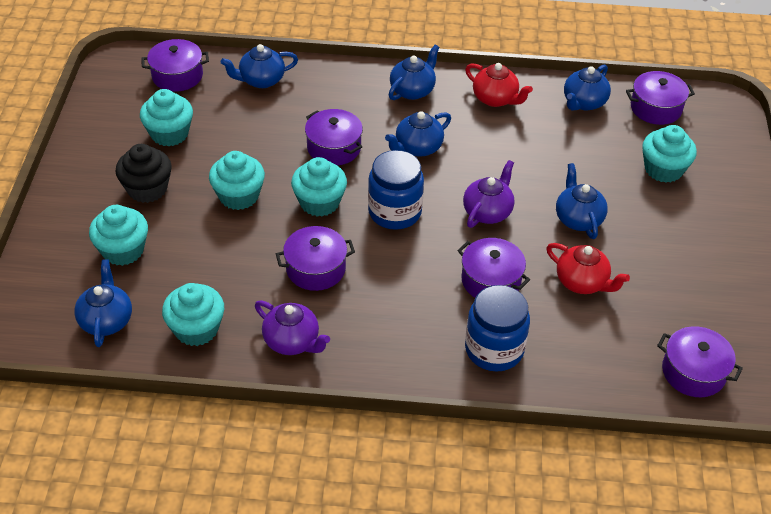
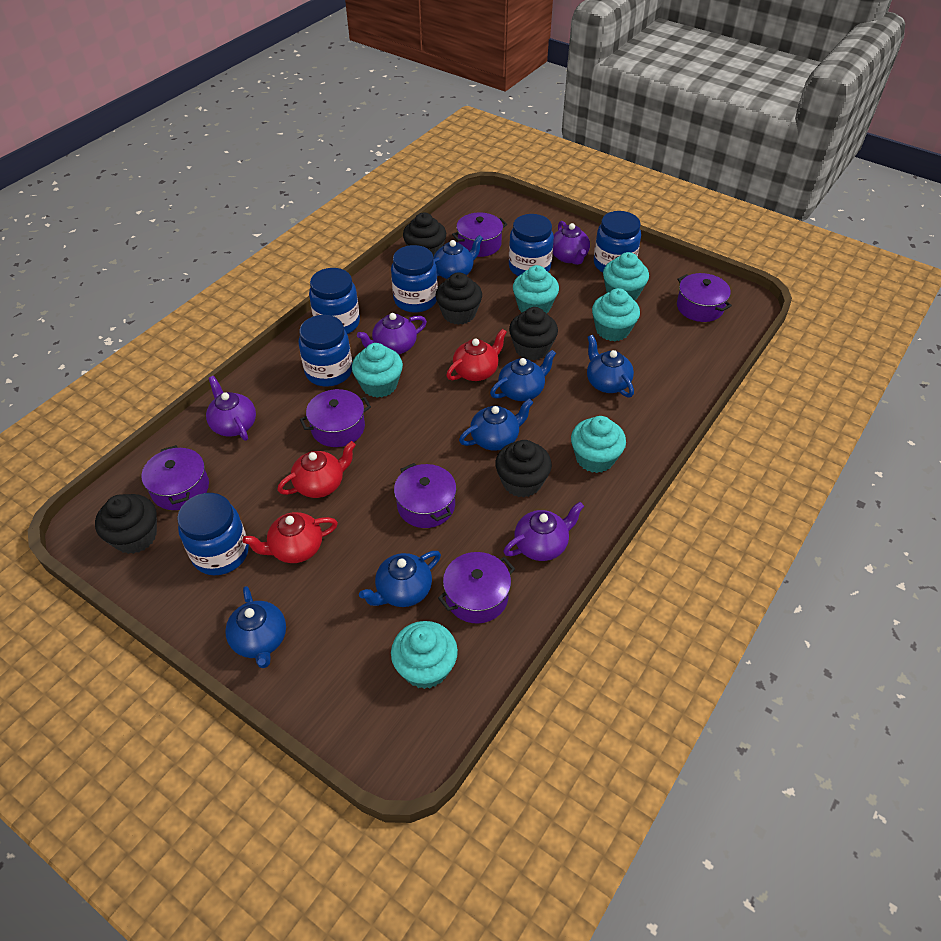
black cupcake: 1 -> 5
blue jar: 2 -> 6
purple teapot: 2 -> 4
red teapot: 2 -> 3

